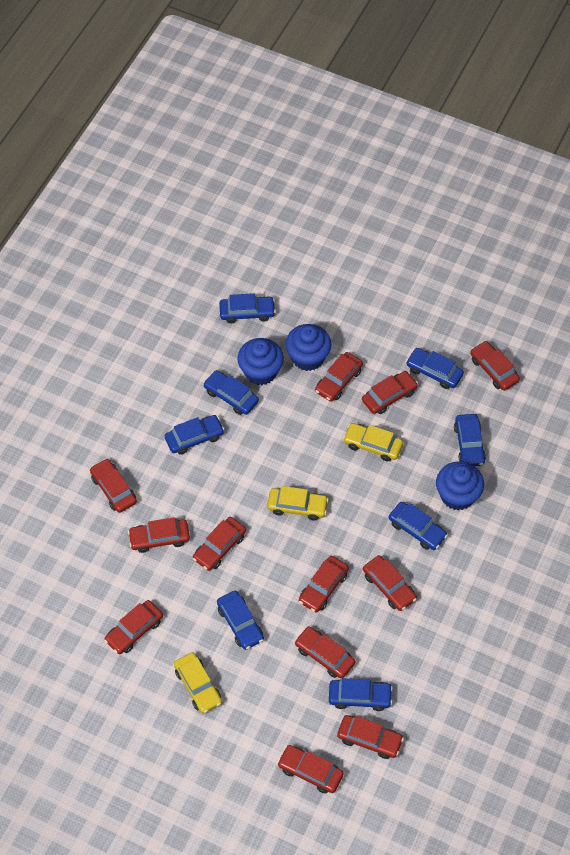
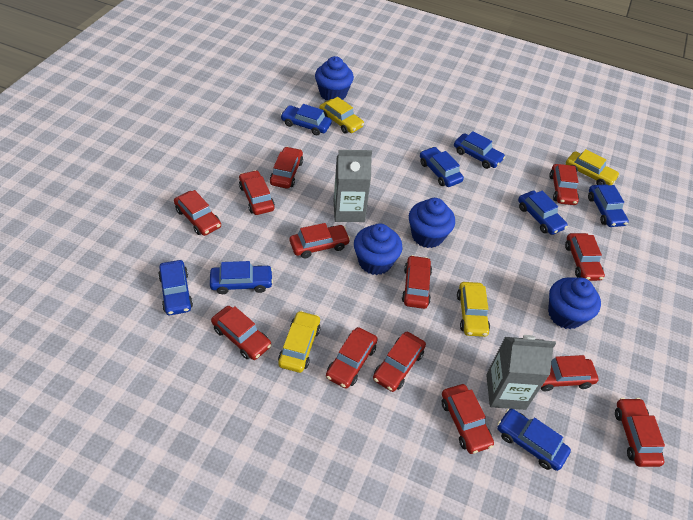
blue cupcake: 3 -> 4
grey carton: 0 -> 2
red car: 12 -> 13
yellow car: 3 -> 4

